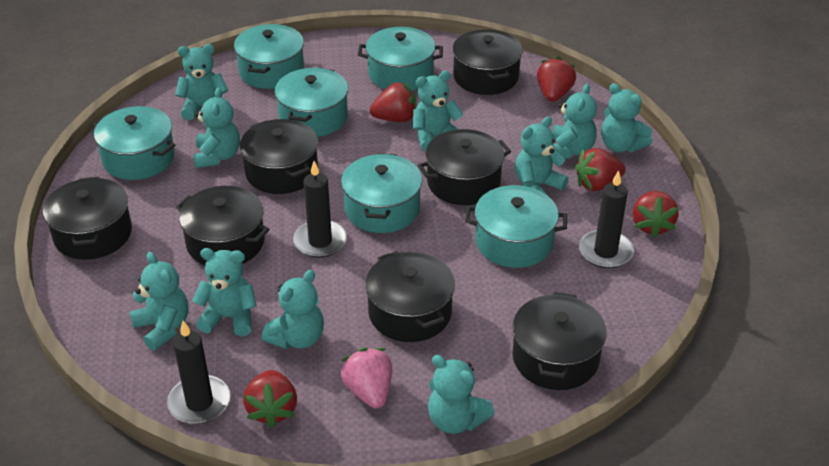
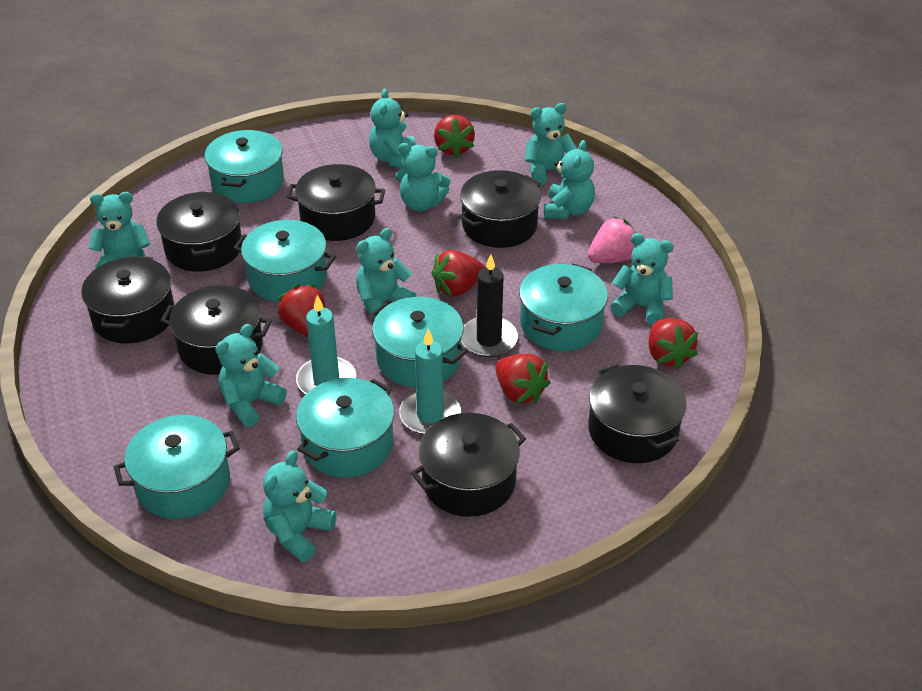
black candle: 3 -> 1
turquoise candle: 0 -> 2
turquoise teddy bear: 10 -> 9

